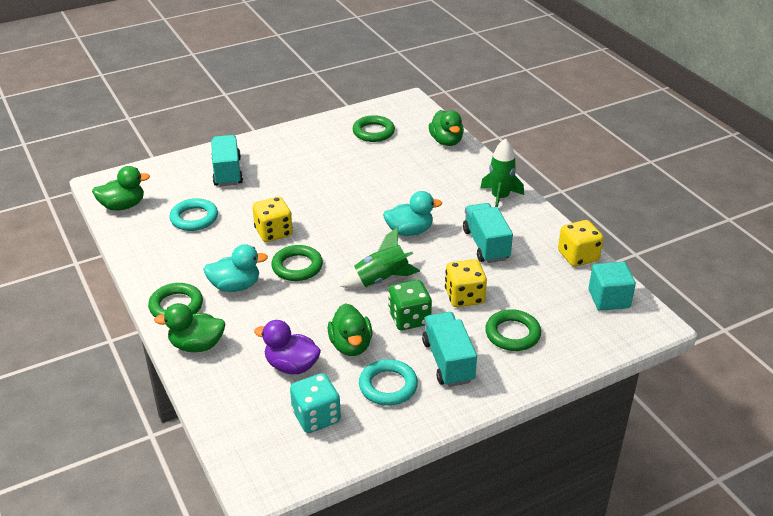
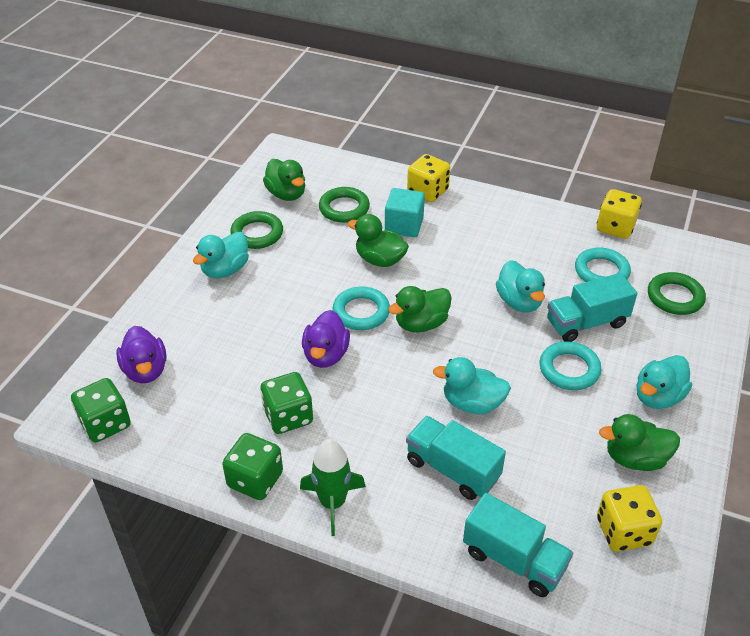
green dice: 1 -> 3
green ring: 4 -> 3
green rocket: 2 -> 1
purple duck: 1 -> 2
turquoise dice: 1 -> 0
turquoise duck: 2 -> 4
turquoise ring: 2 -> 3

